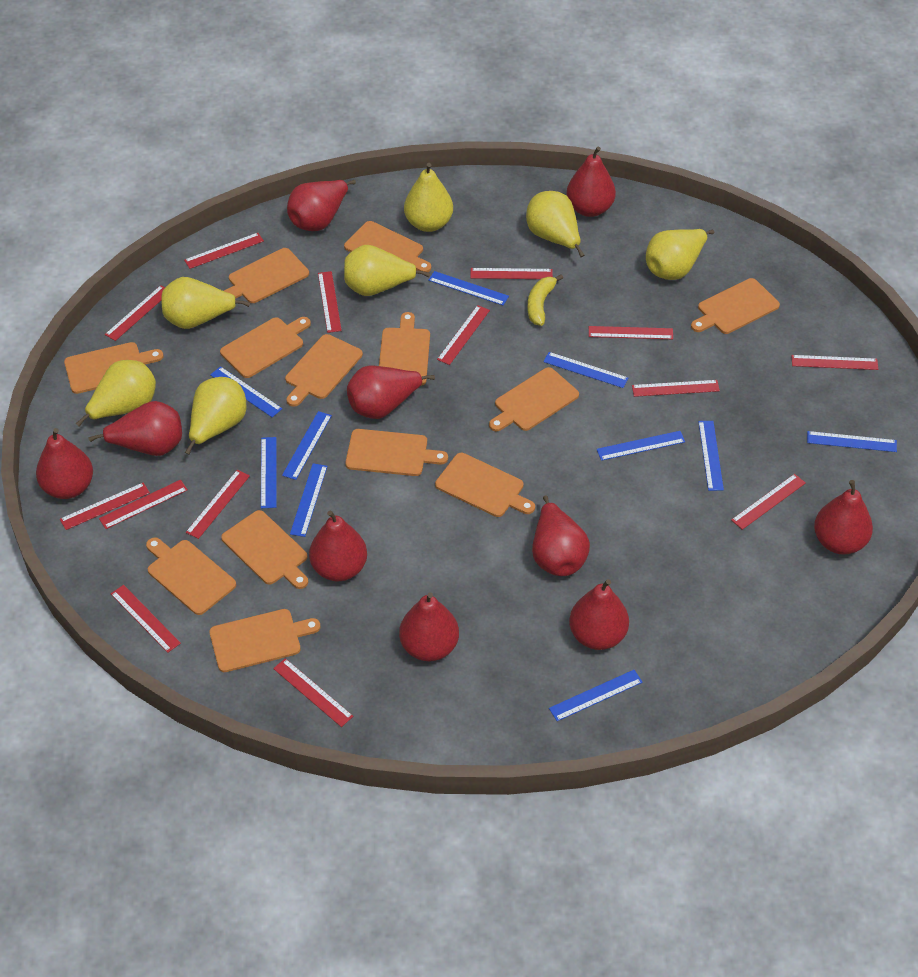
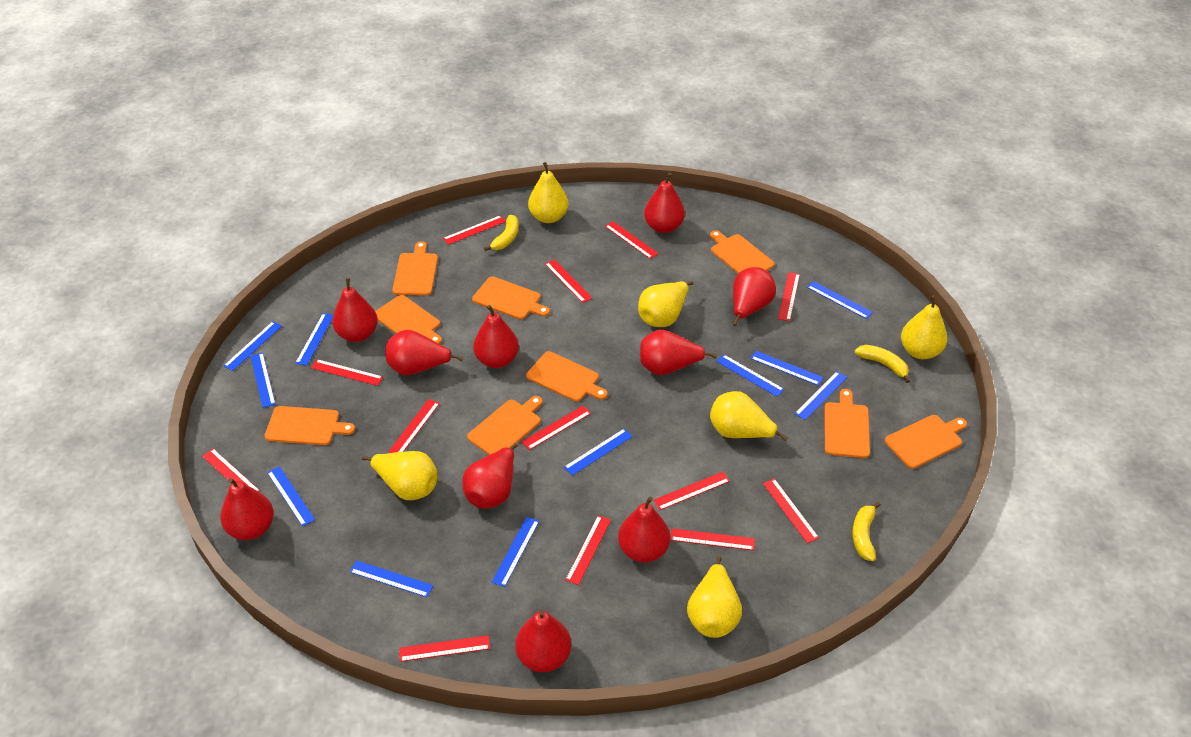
blue ruler: 10 -> 11
orange cutting board: 13 -> 9
red ruler: 14 -> 13
yellow banana: 1 -> 3
yellow pear: 7 -> 6

